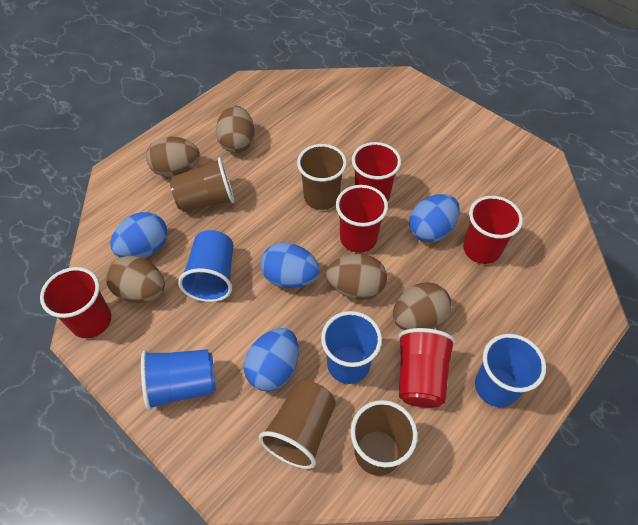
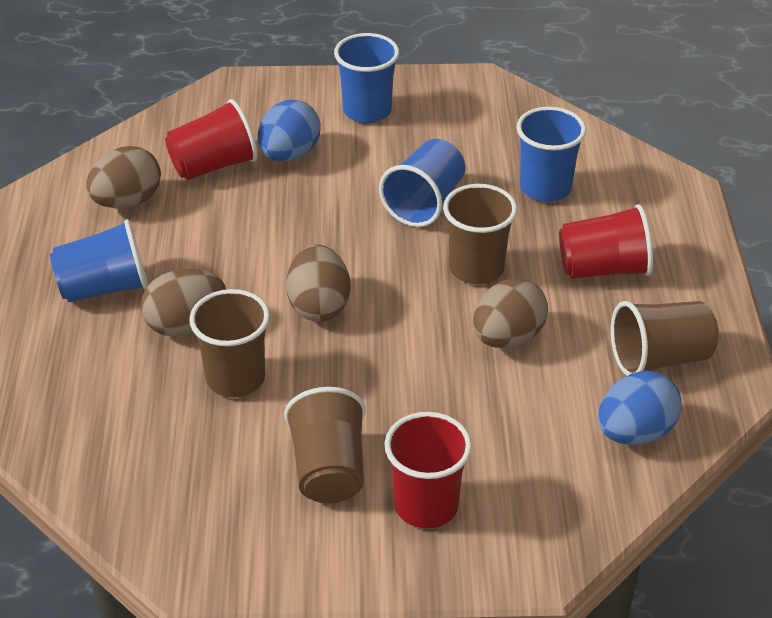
blue egg: 4 -> 2
brown egg: 5 -> 4
red cup: 5 -> 3

